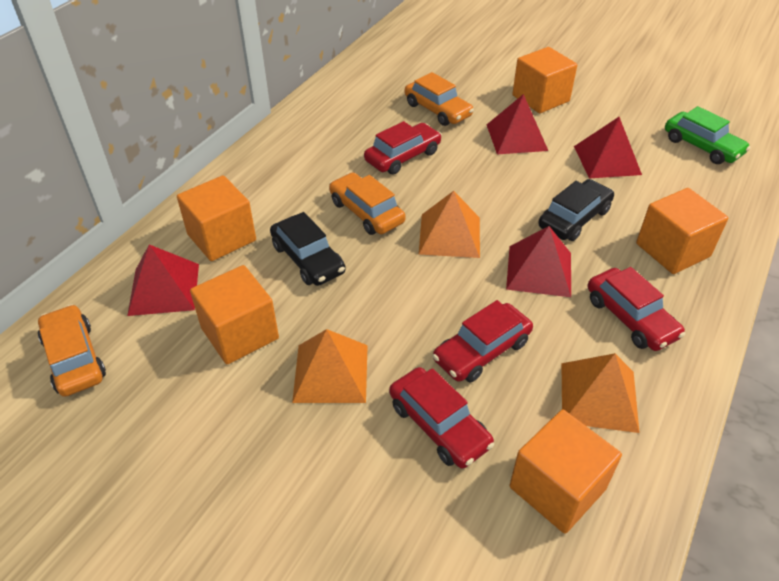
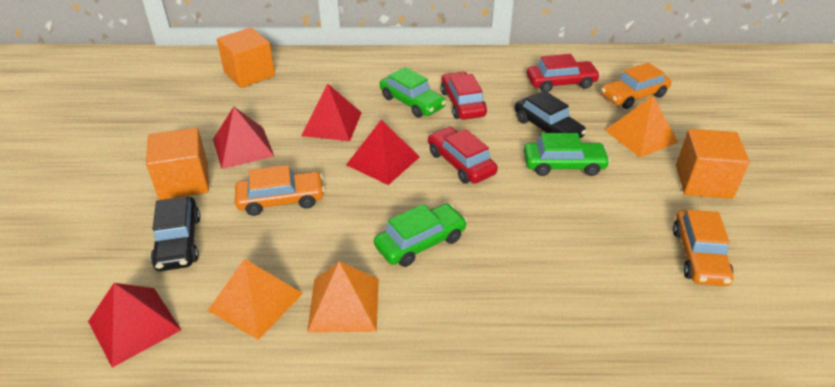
green car: 1 -> 3
orange cube: 5 -> 3
red car: 4 -> 3

